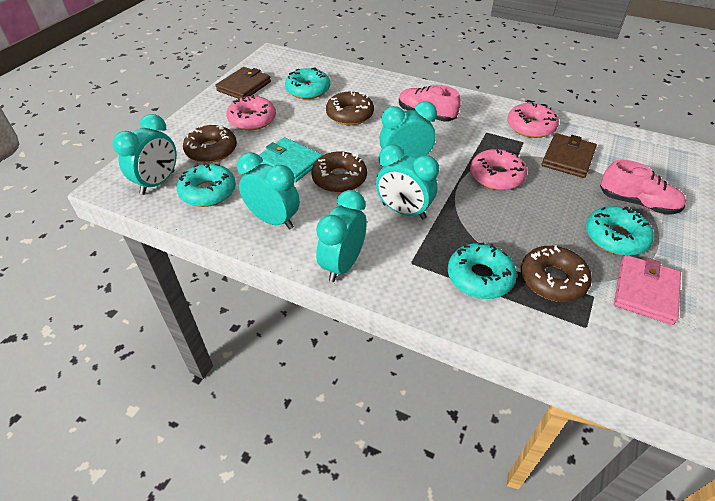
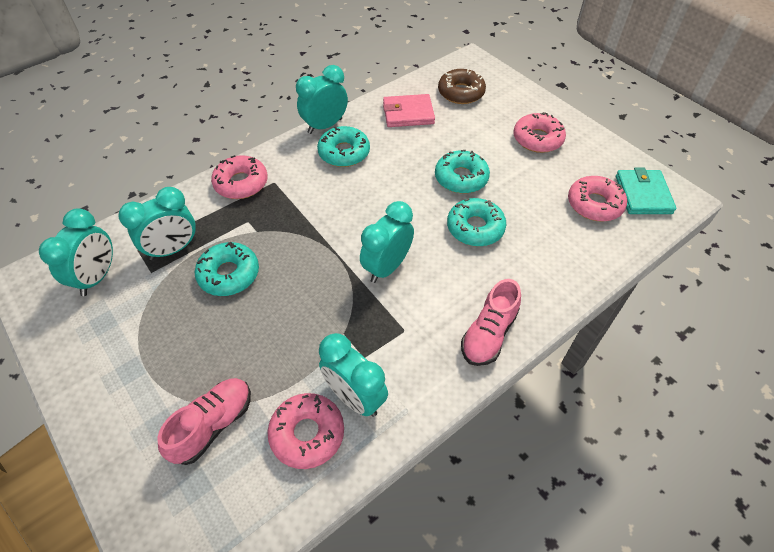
brown donut: 4 -> 1
brown wallet: 2 -> 0
pink donut: 3 -> 4

